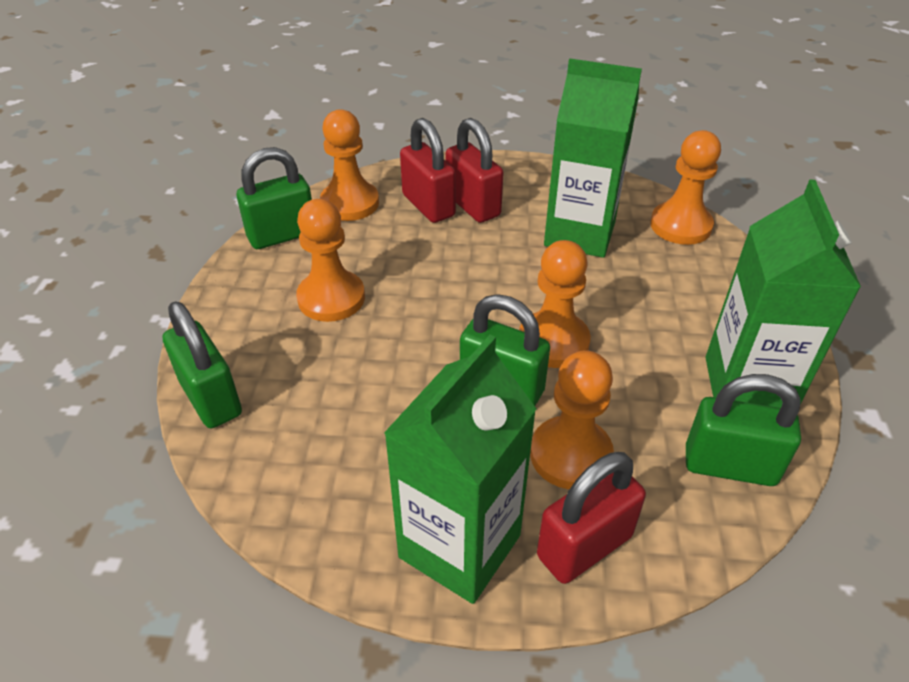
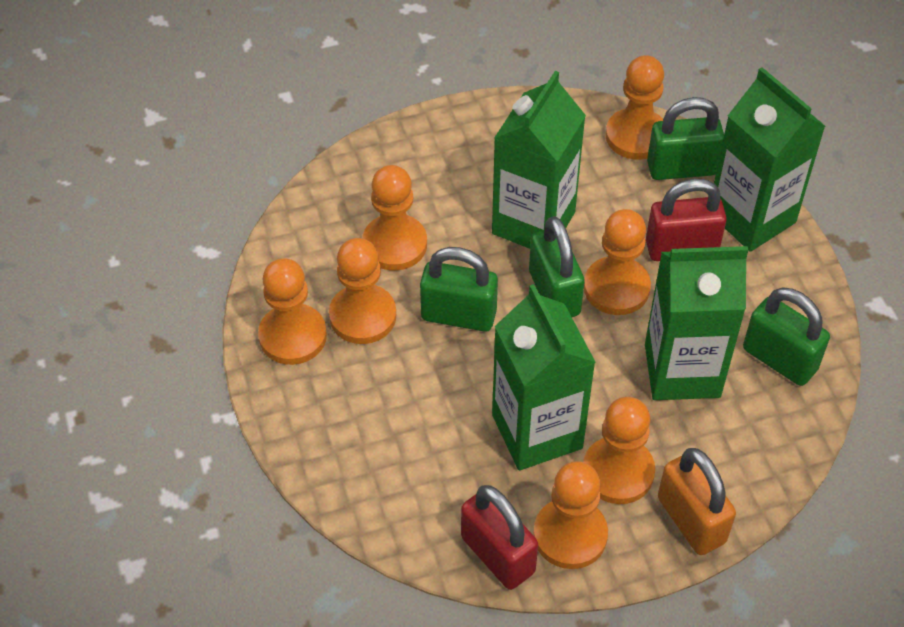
green carton: 3 -> 4
orange padlock: 0 -> 1
orange pawn: 5 -> 7
red padlock: 3 -> 2

